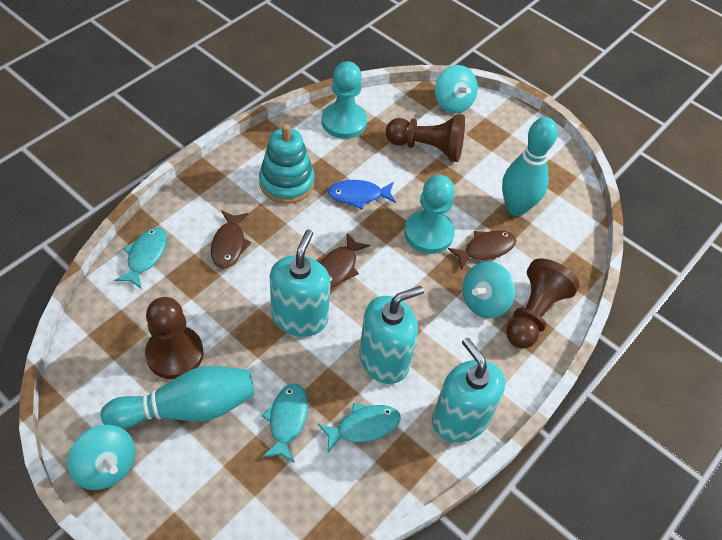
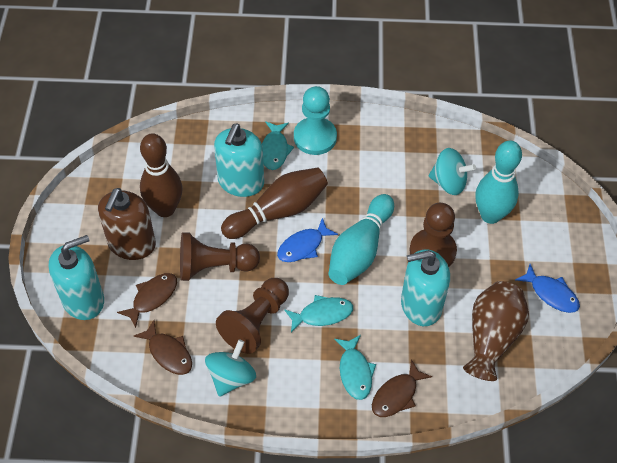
blue fish: 1 -> 2
brown bowling pin: 0 -> 2
brown soap dispenser: 0 -> 1
brown vase: 0 -> 1
turquoise pawn: 2 -> 1
turquoise spinning top: 3 -> 2
turquoise stacking toy: 1 -> 0

